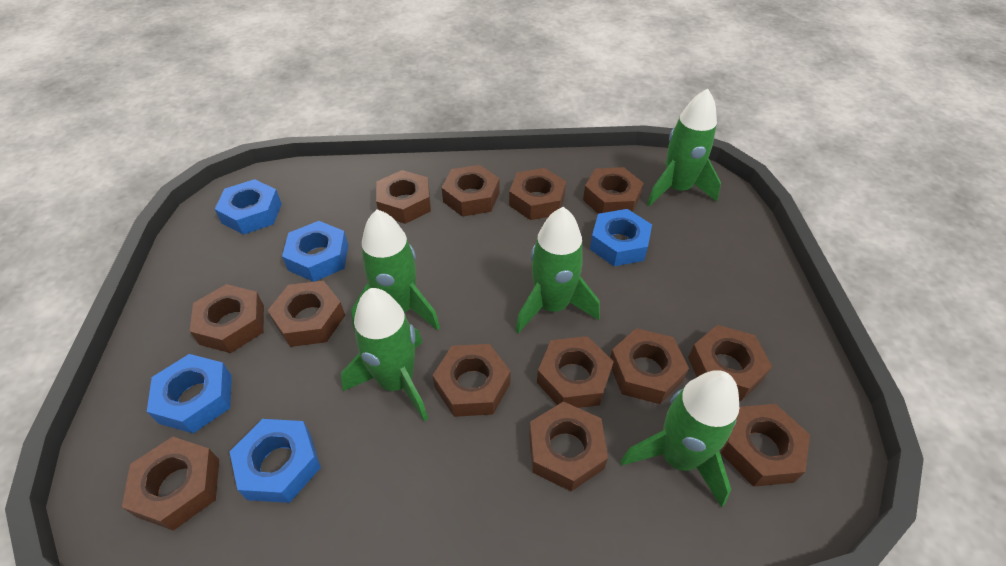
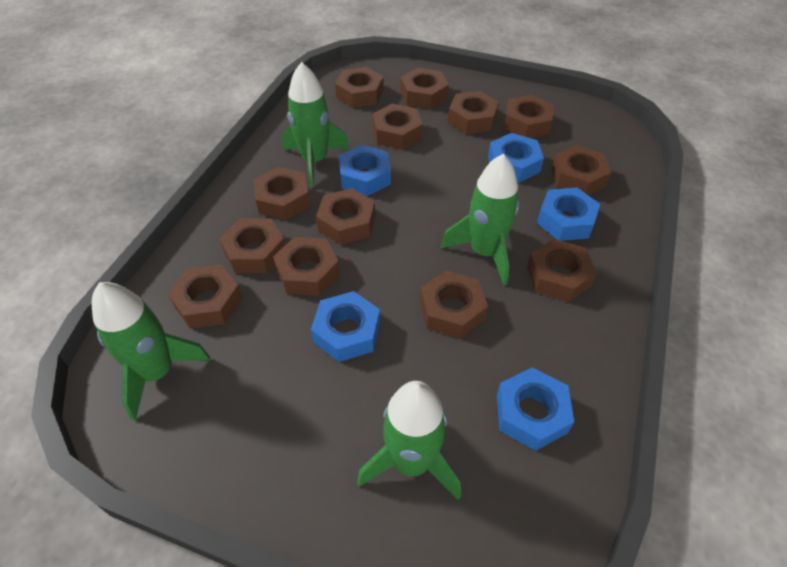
green rocket: 5 -> 4

